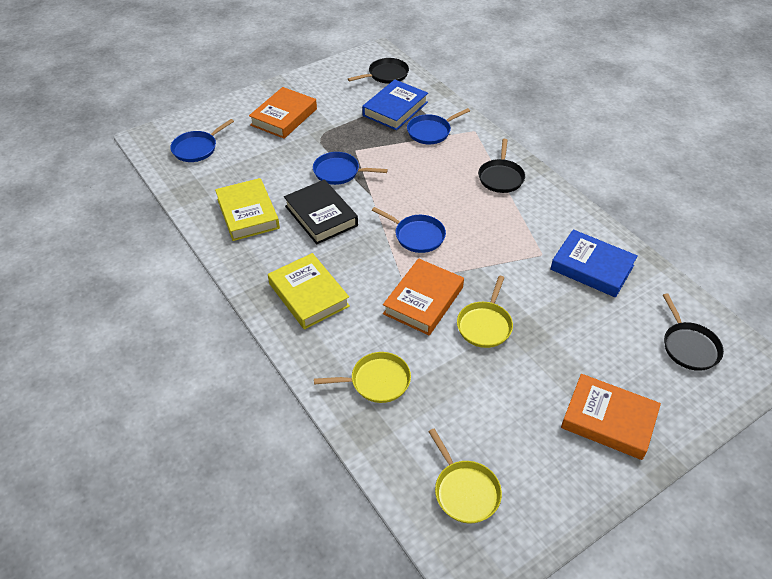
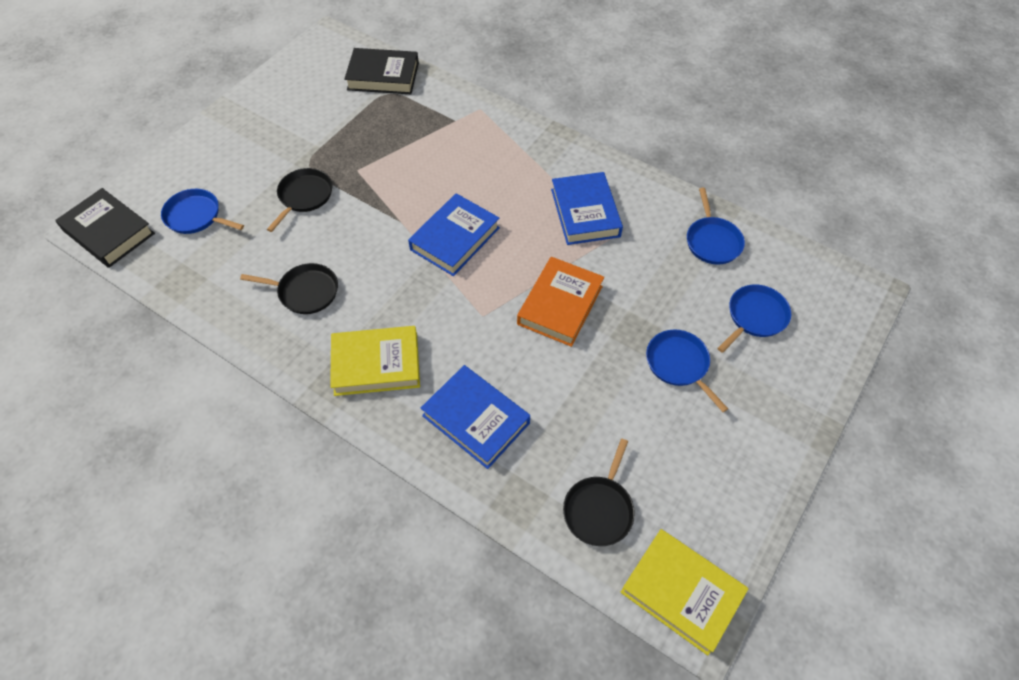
black book: 1 -> 2
blue book: 2 -> 3
orange book: 3 -> 1
yellow pan: 3 -> 0

